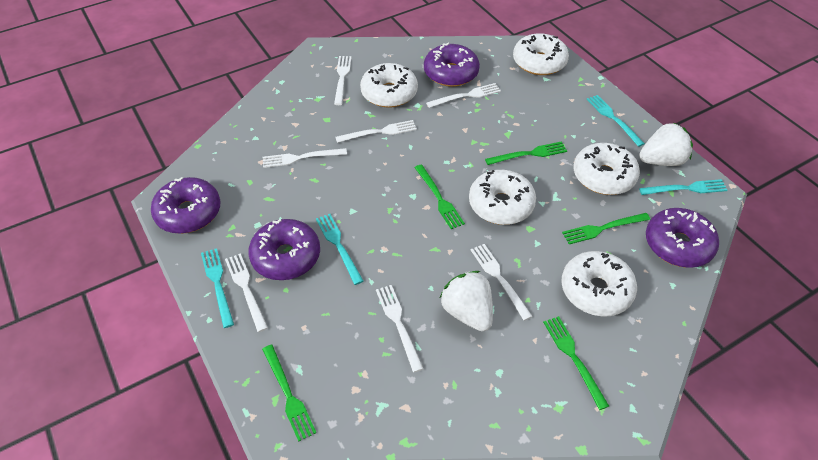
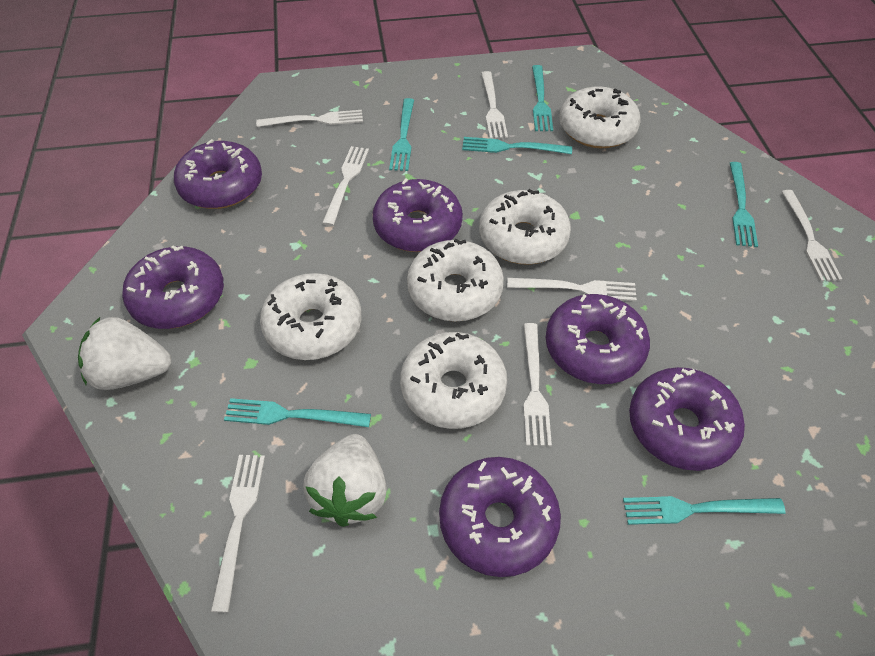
green fork: 5 -> 0
purple donut: 4 -> 6
turquoise fork: 4 -> 6

